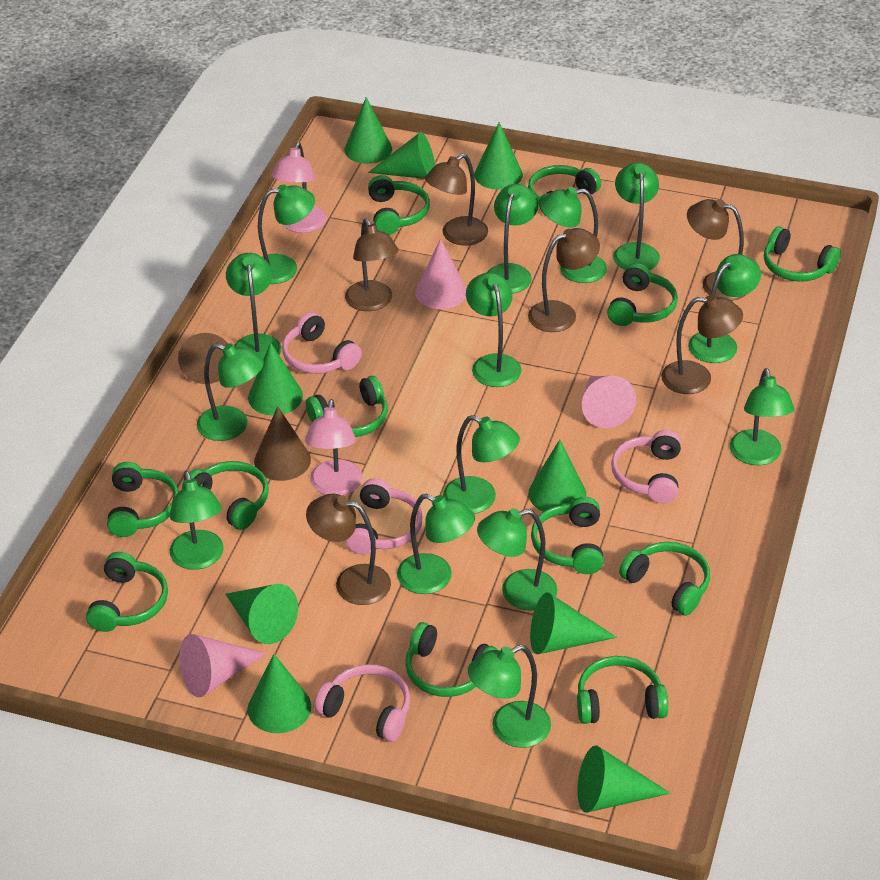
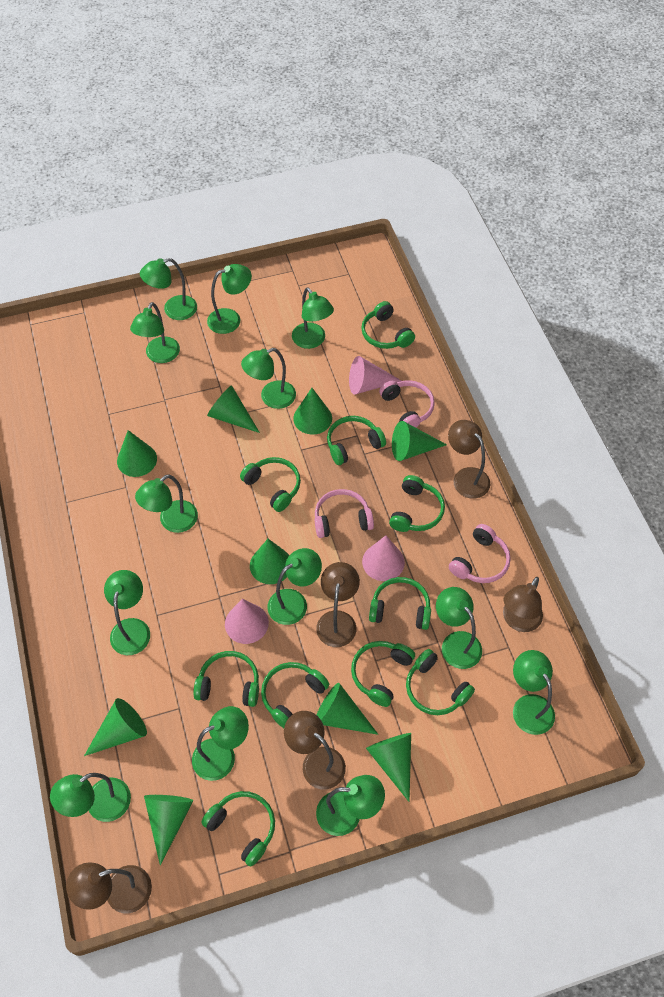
brown cone: 2 -> 0
brown lamp: 6 -> 5
green headphones: 12 -> 10
green lamp: 14 -> 13
pink headphones: 4 -> 3
pink lamp: 2 -> 0

